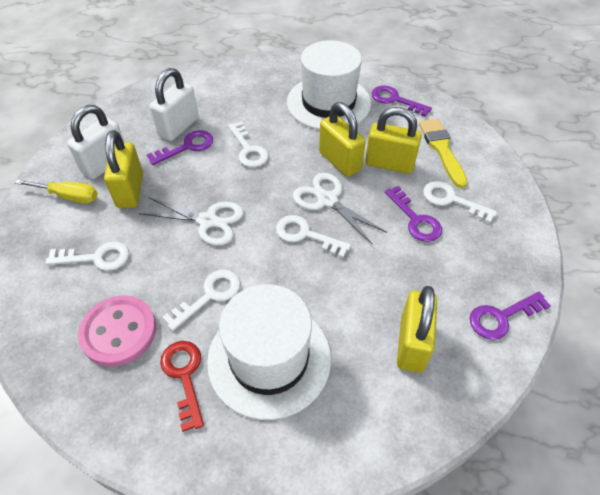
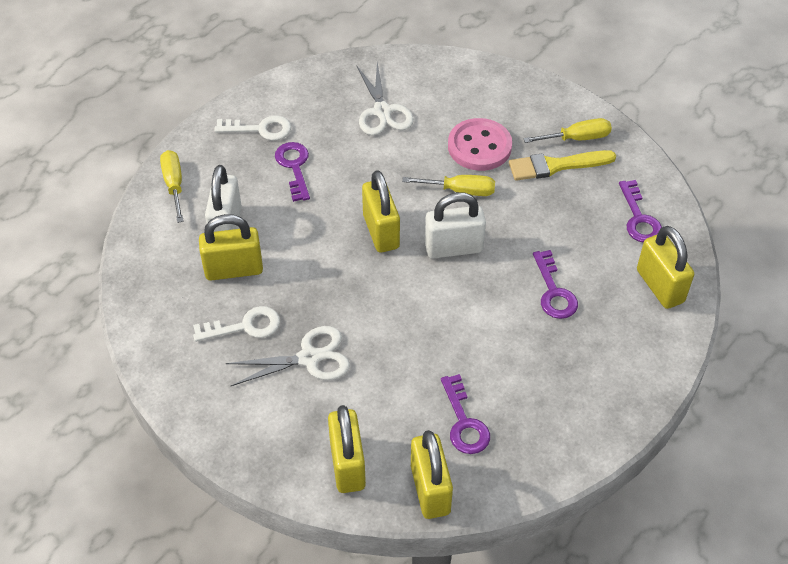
red key: 1 -> 0
white hat: 2 -> 0
white key: 5 -> 2
yellow padlock: 4 -> 5
yellow screwdriver: 1 -> 3

